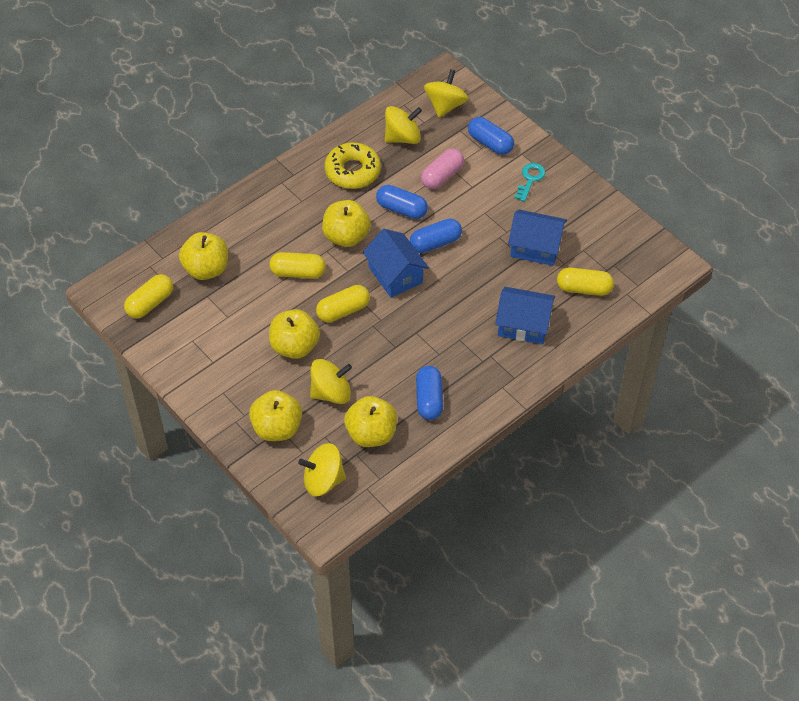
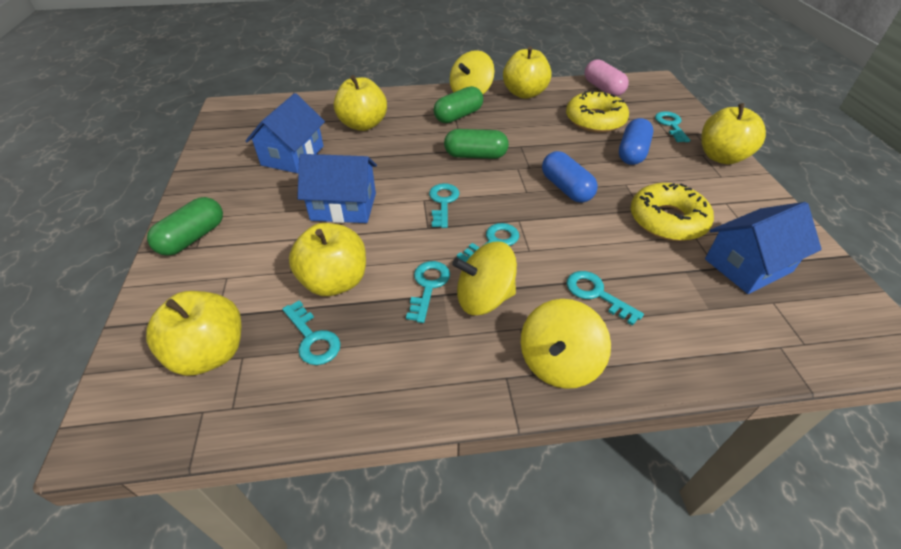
blue capsule: 4 -> 2
green capsule: 0 -> 3
turquoise key: 1 -> 6
yellow capsule: 4 -> 0
yellow donut: 1 -> 2
yellow spinning top: 4 -> 3

